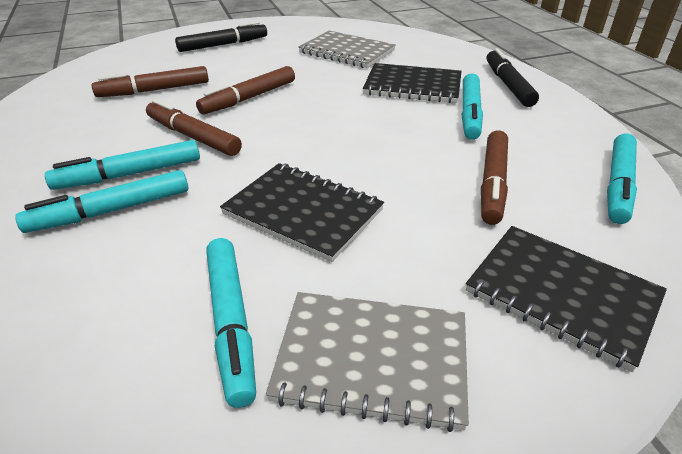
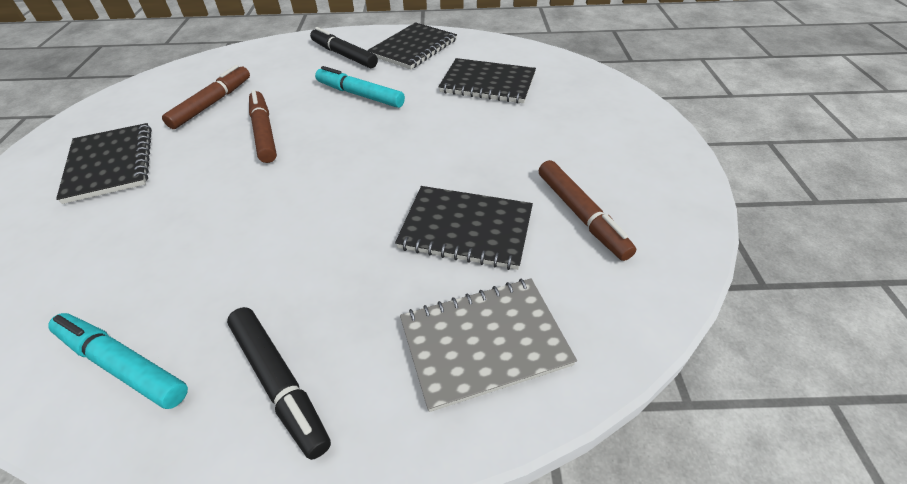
black notebook: 3 -> 4
brown marker: 4 -> 3
grey notebook: 2 -> 1
turquoise marker: 5 -> 2

